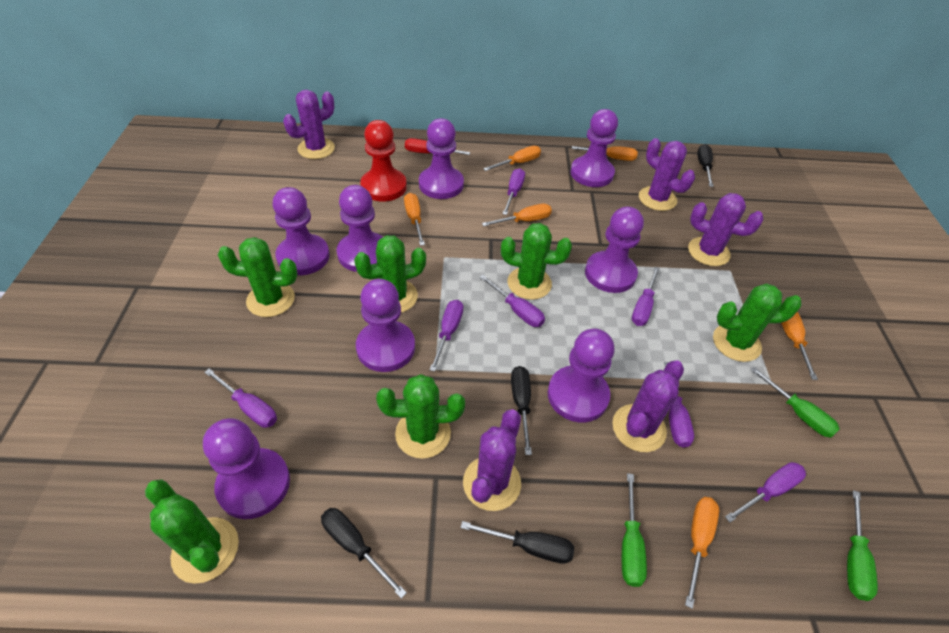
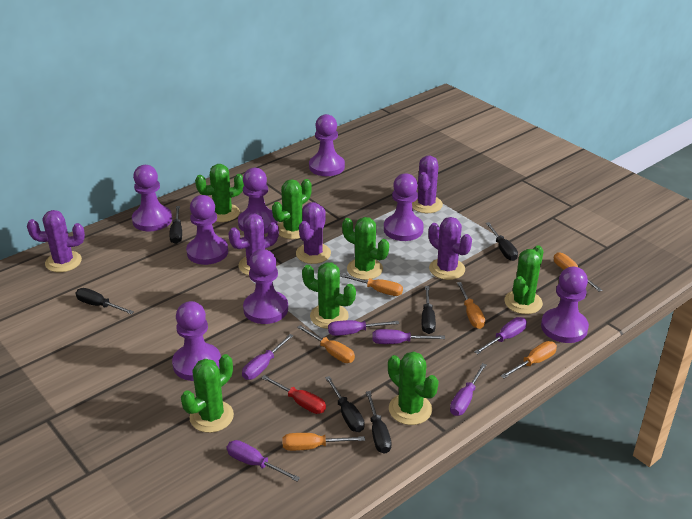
black screwdriver: 4 -> 6
green cactus: 6 -> 7
green screwdriver: 3 -> 0
purple screwdriver: 7 -> 6
red pawn: 1 -> 0

